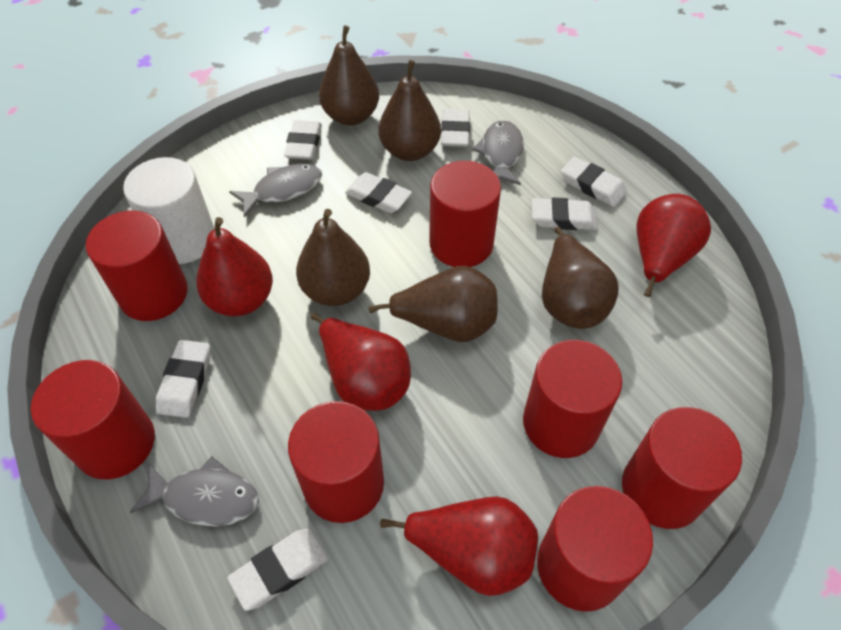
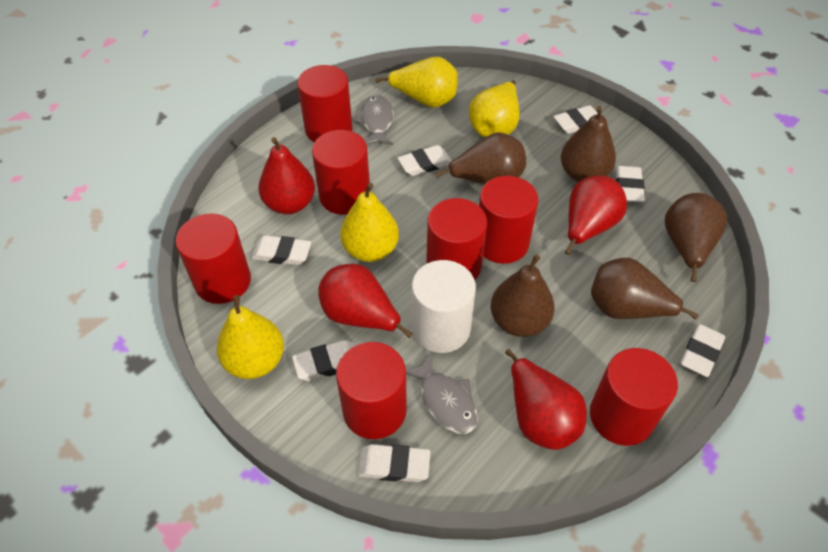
grey fish: 3 -> 2
yellow pear: 0 -> 4

